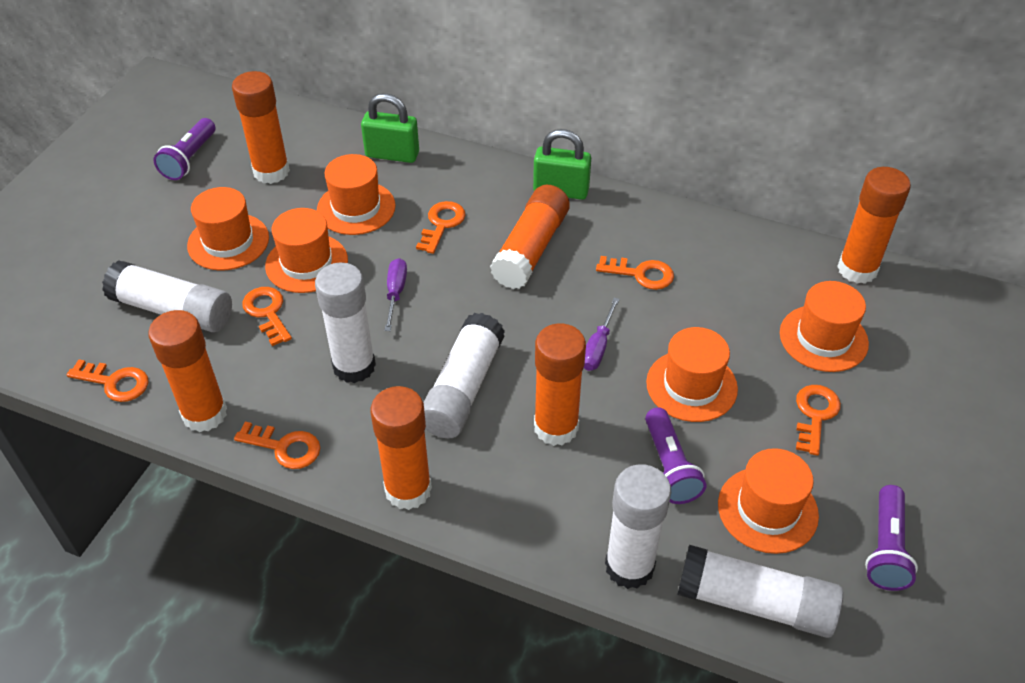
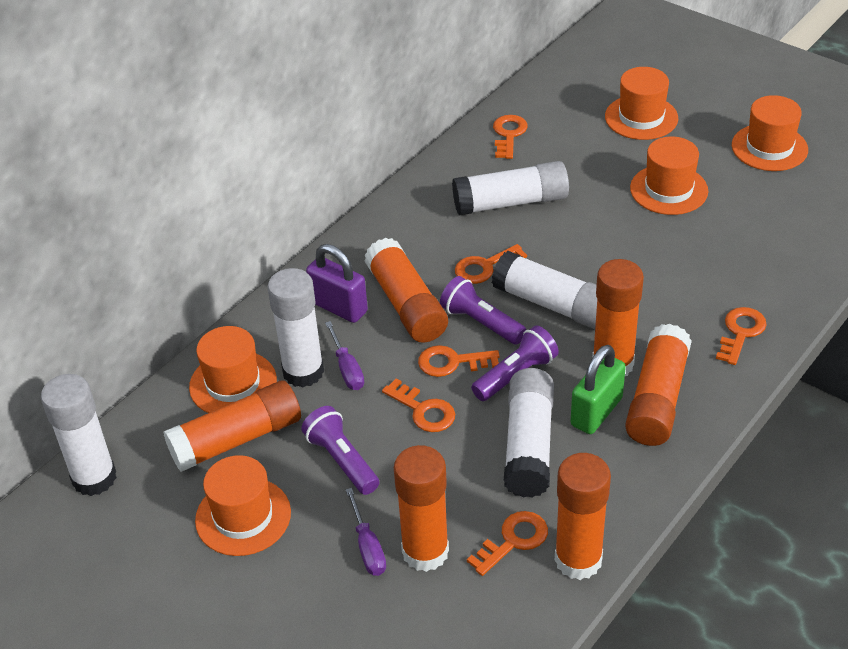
green padlock: 2 -> 1
orange hat: 6 -> 5
purple padlock: 0 -> 1

